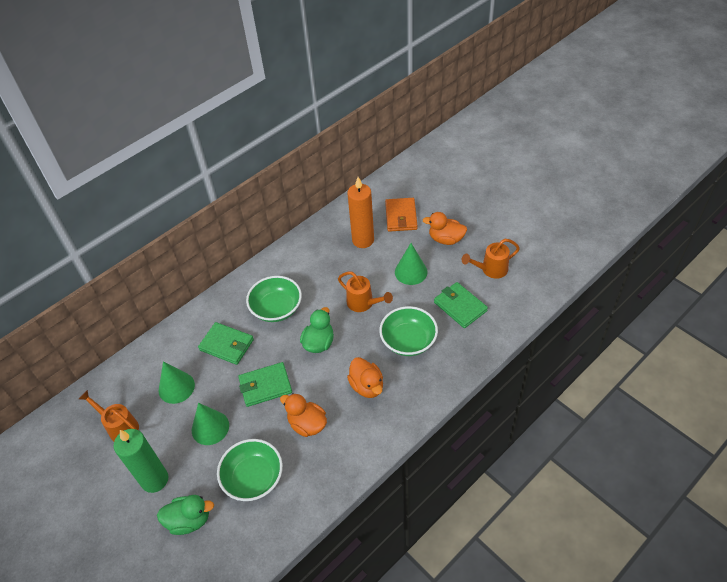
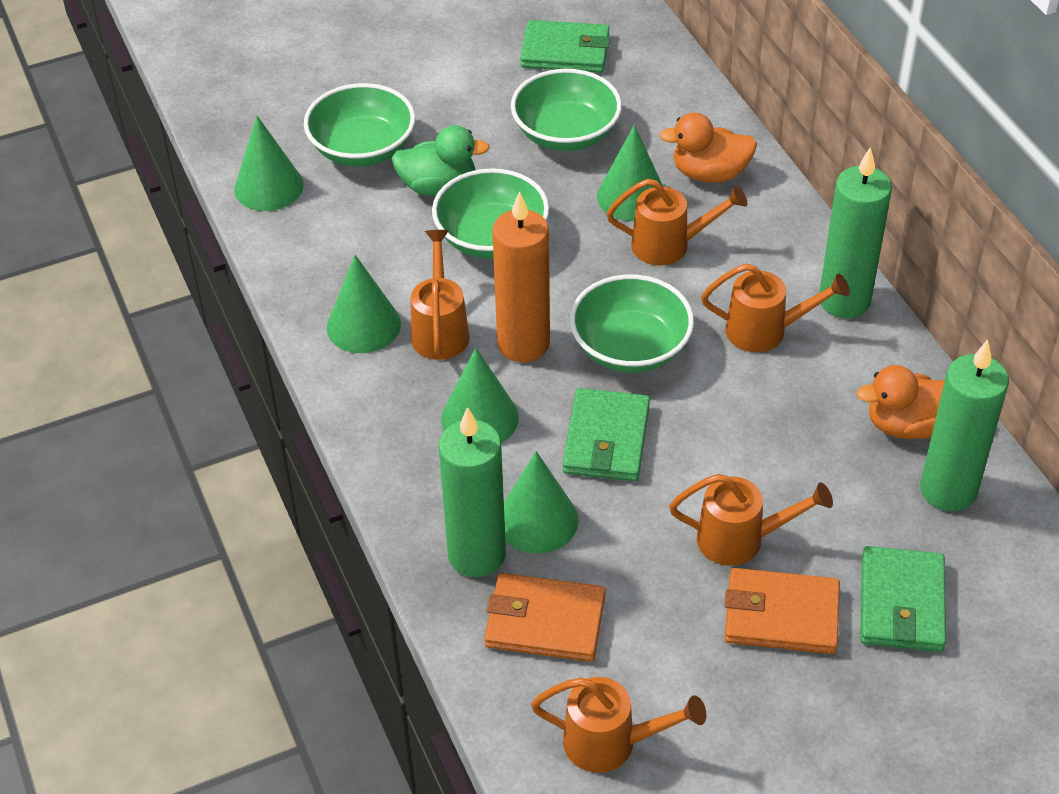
green bowl: 3 -> 4
green candle: 1 -> 3
green cone: 3 -> 5
green duck: 2 -> 1
orange duck: 3 -> 2
orange wallet: 1 -> 2
orange watering can: 3 -> 5

